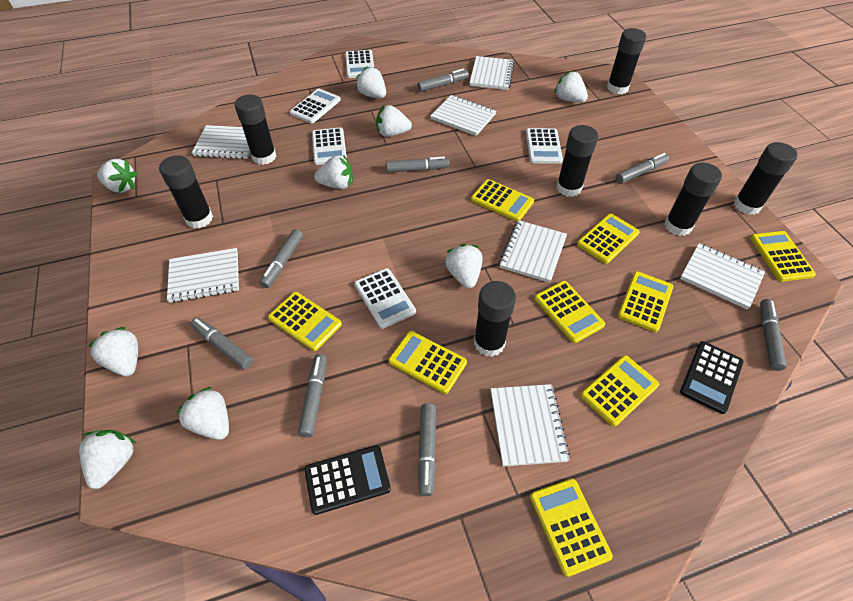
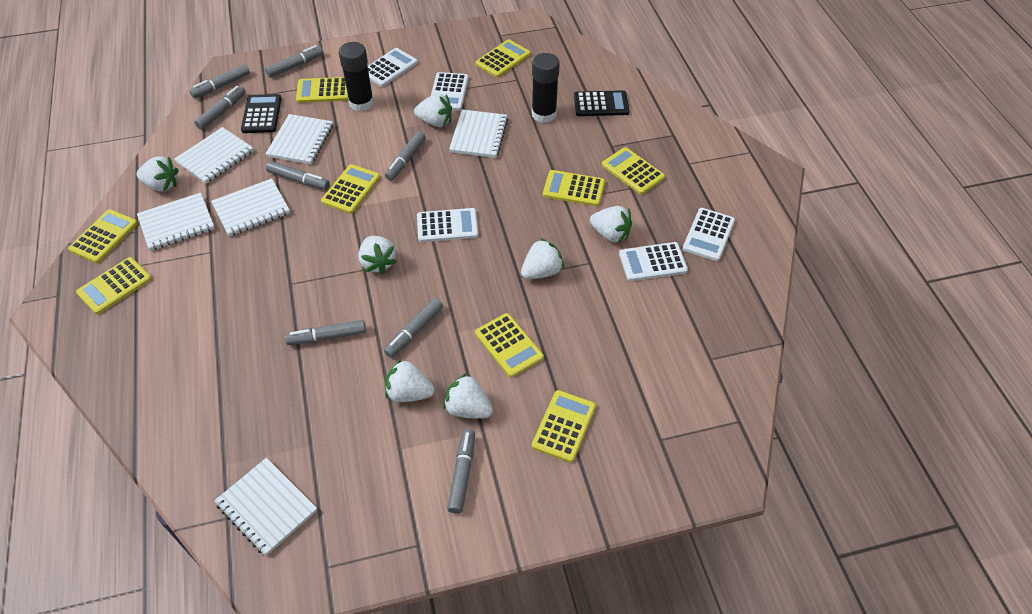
black glue stick: 7 -> 2
white notebook: 7 -> 6
white strawberry: 9 -> 7

